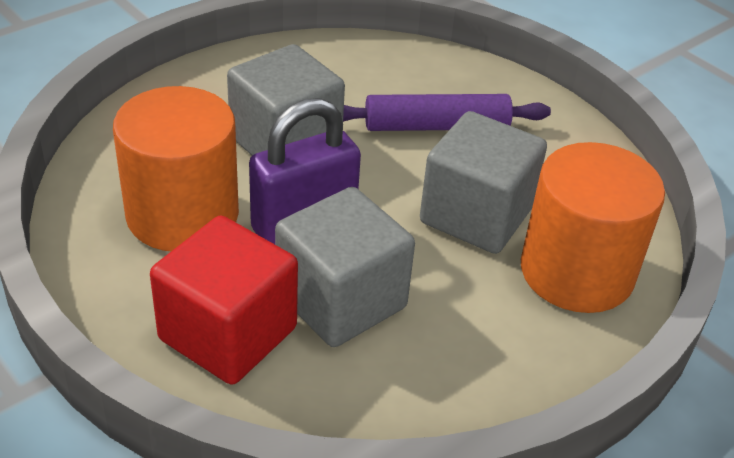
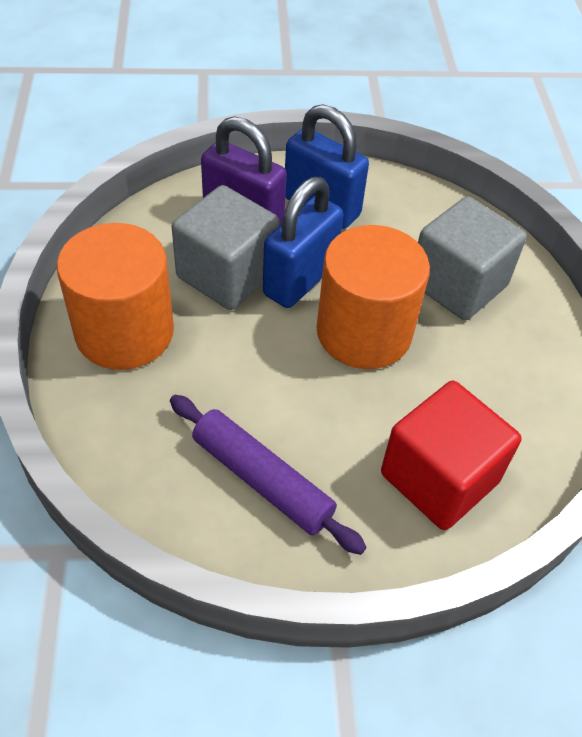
blue padlock: 0 -> 2
grey cube: 3 -> 2

